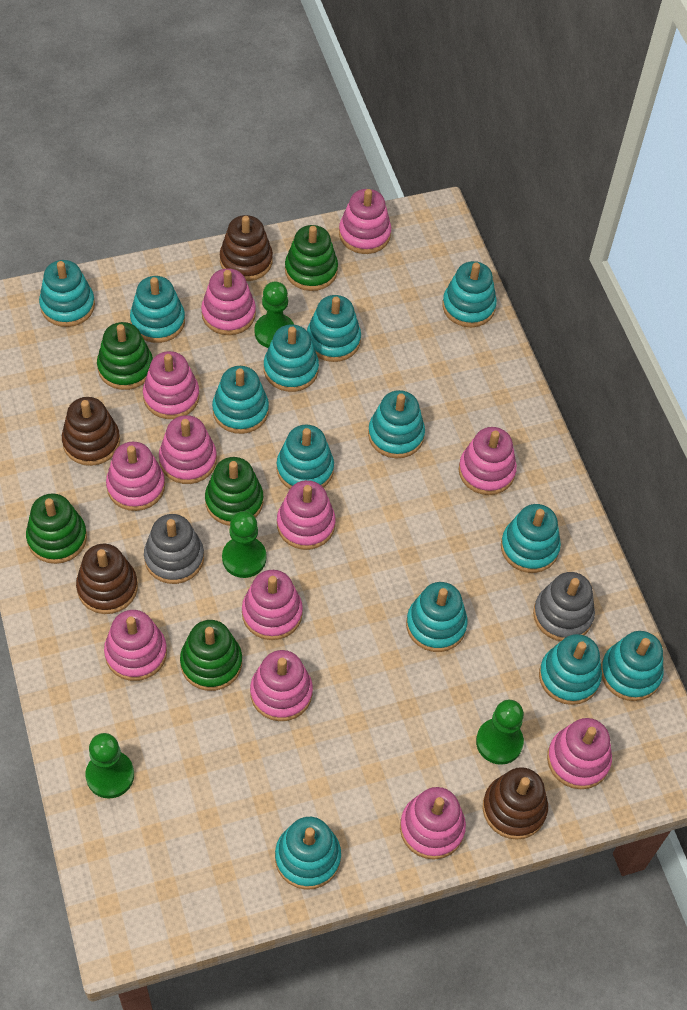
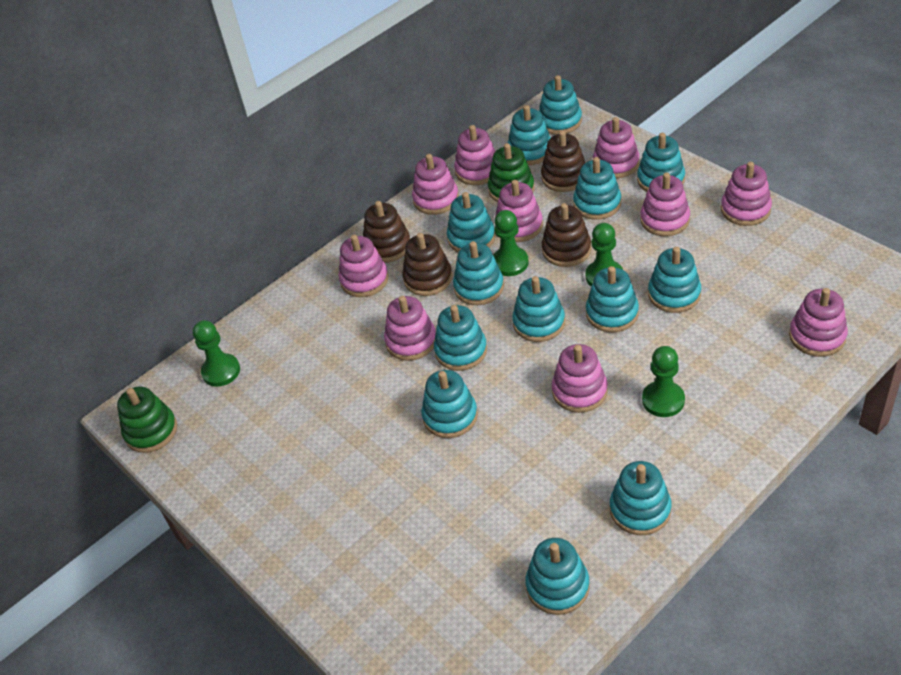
green stacking toy: 5 -> 2
grey stacking toy: 2 -> 0
pink stacking toy: 12 -> 10

